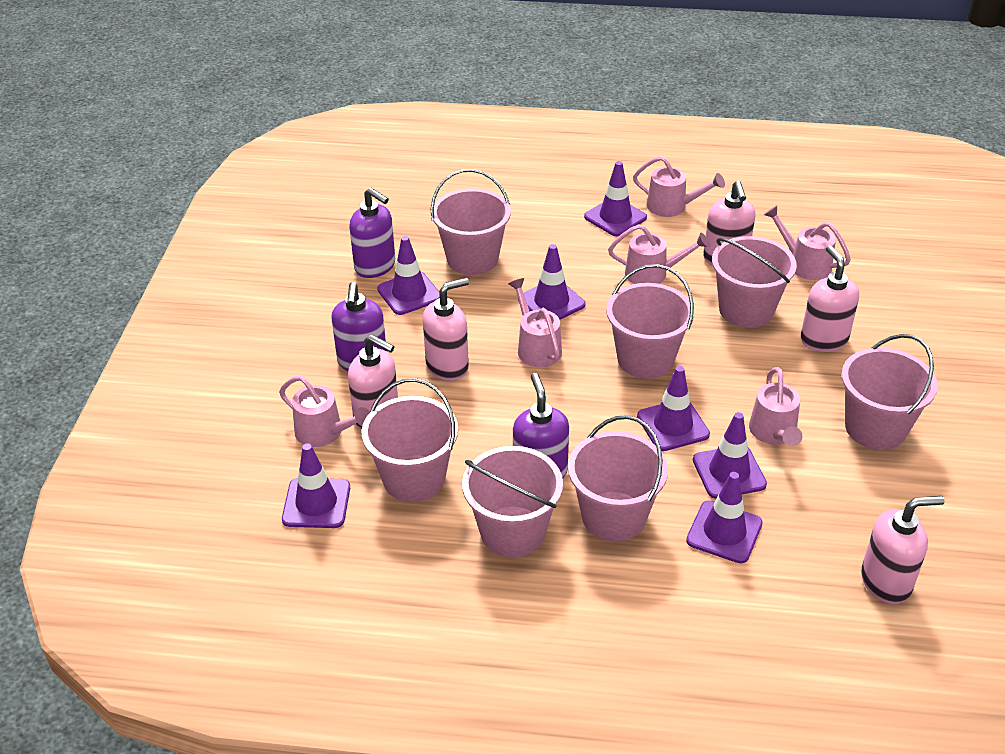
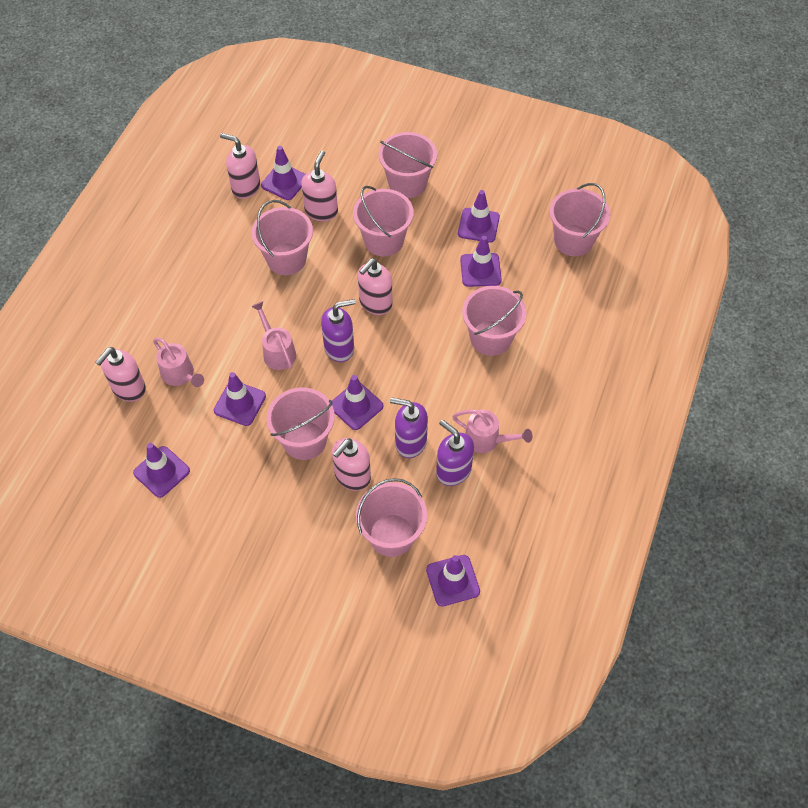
pink watering can: 6 -> 3

